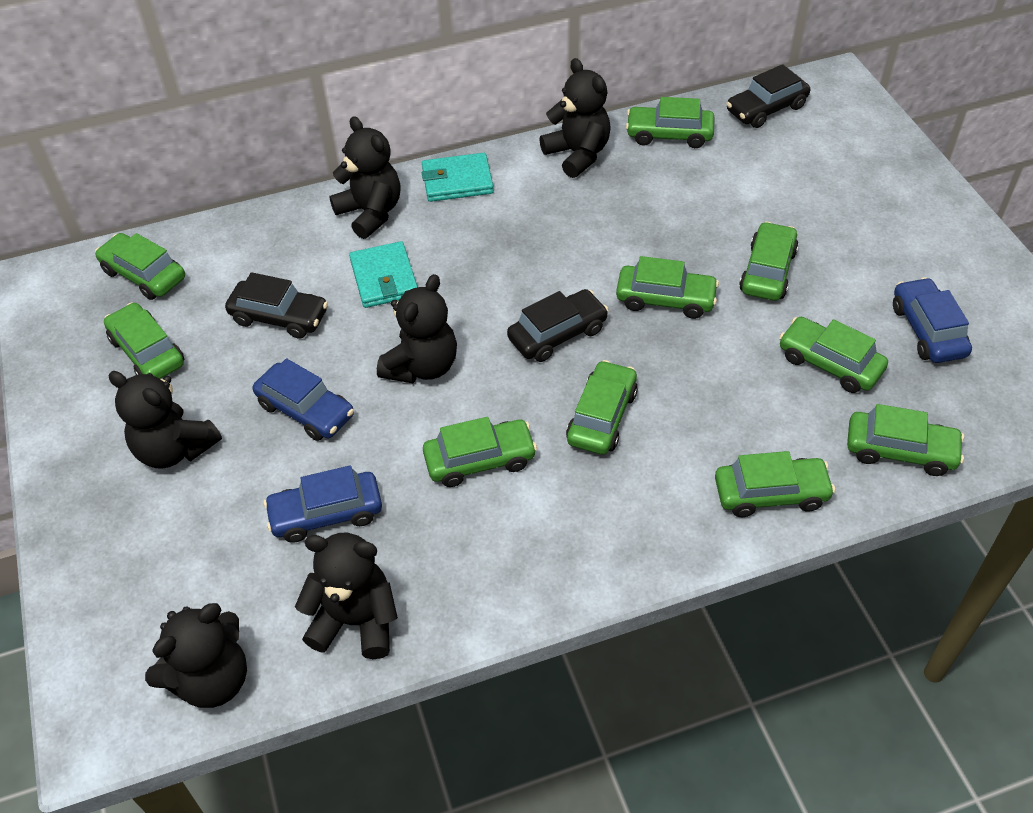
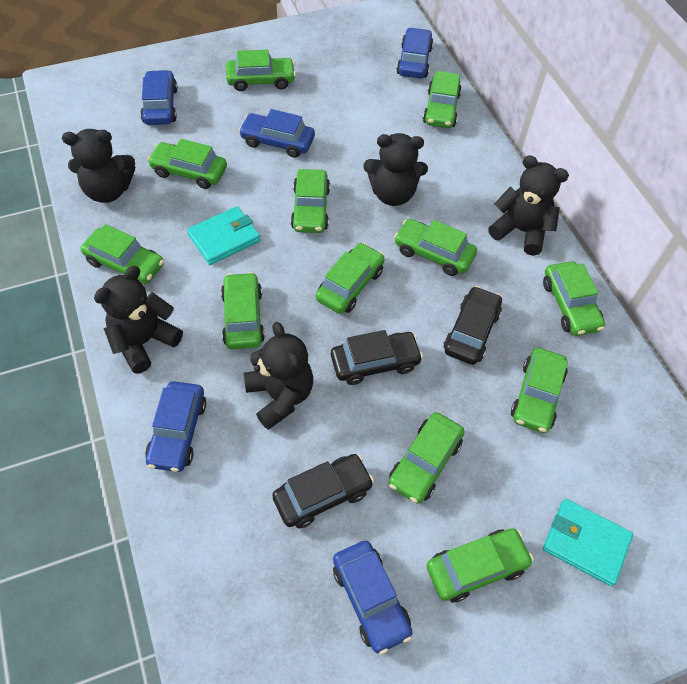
black teddy bear: 6 -> 5
blue car: 3 -> 5
green car: 10 -> 12

